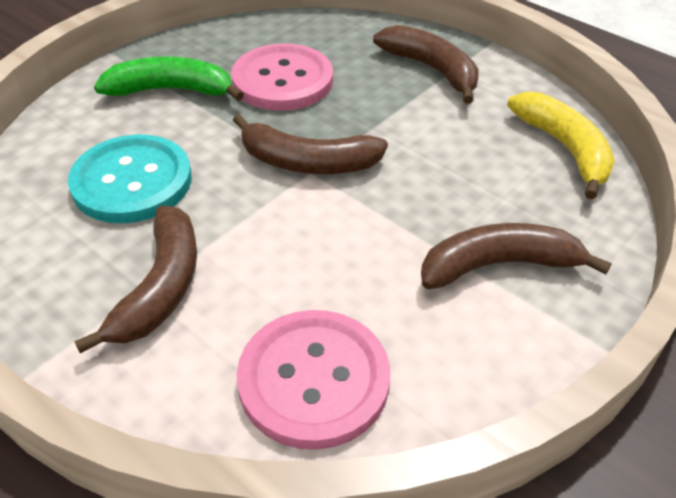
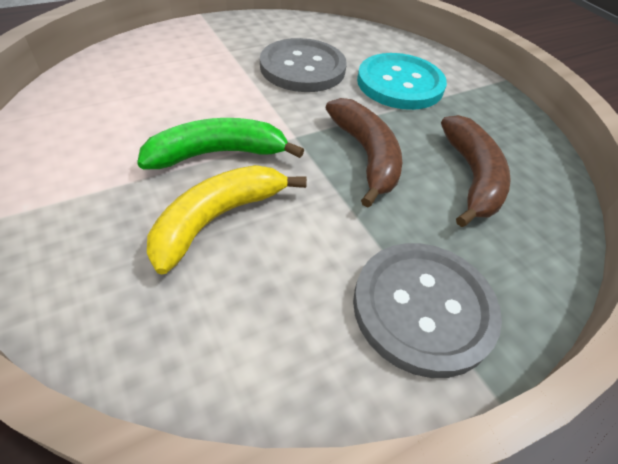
brown banana: 4 -> 2
grey button: 0 -> 2
pink button: 2 -> 0

